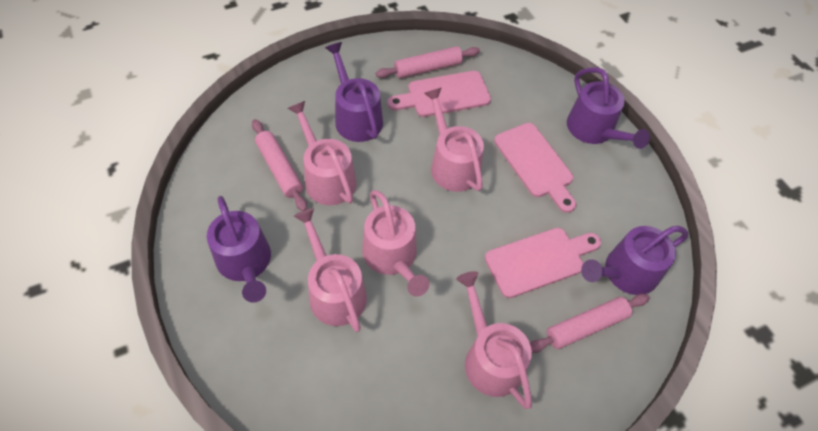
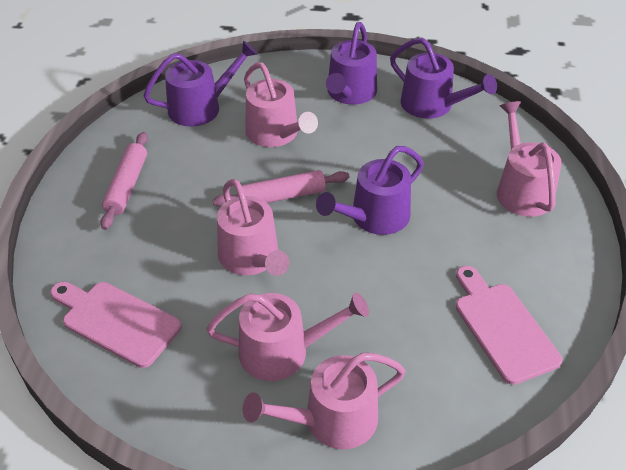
pink cutting board: 3 -> 2
pink rolling pin: 3 -> 2

